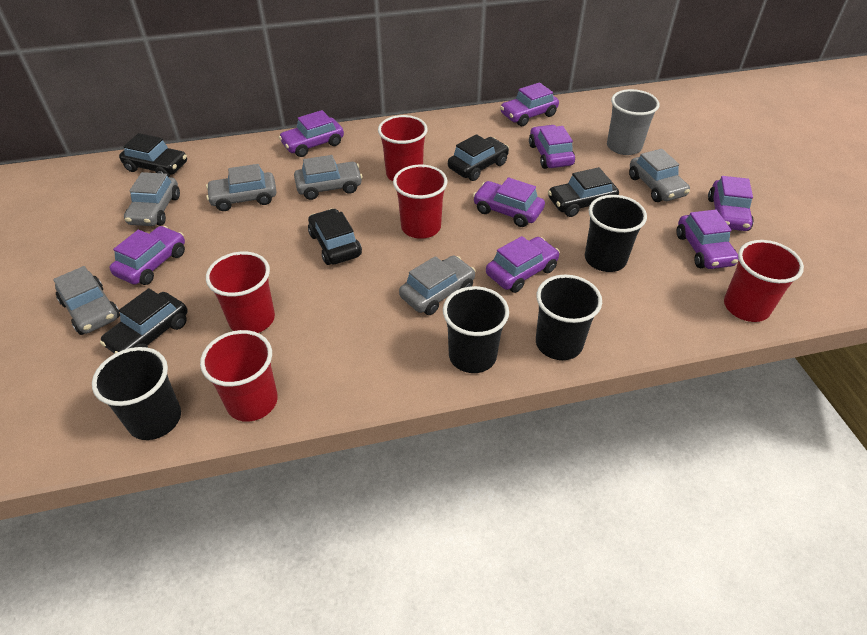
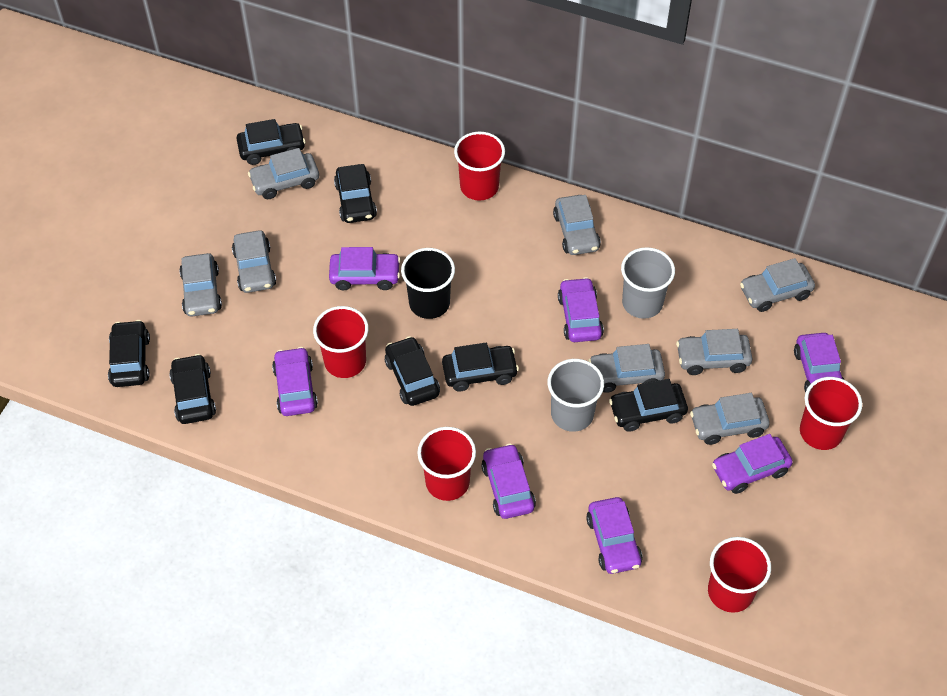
black car: 5 -> 7
black cup: 4 -> 1
grey car: 6 -> 8
grey cup: 1 -> 2
purple car: 8 -> 7

